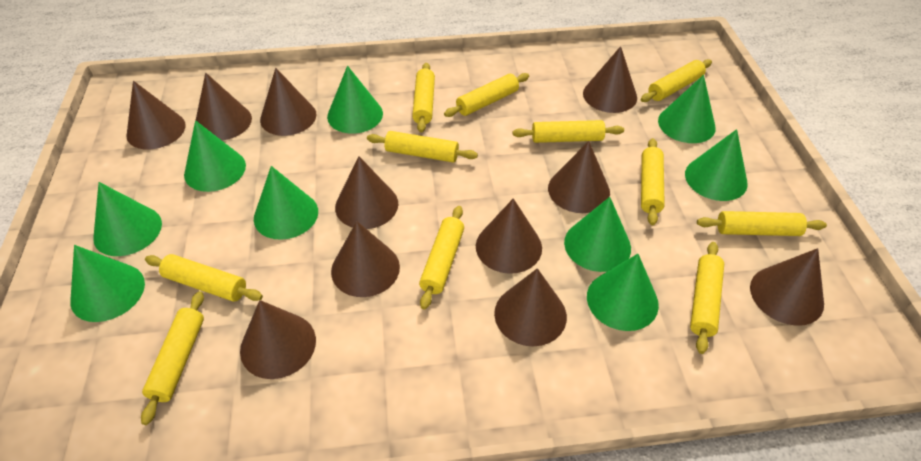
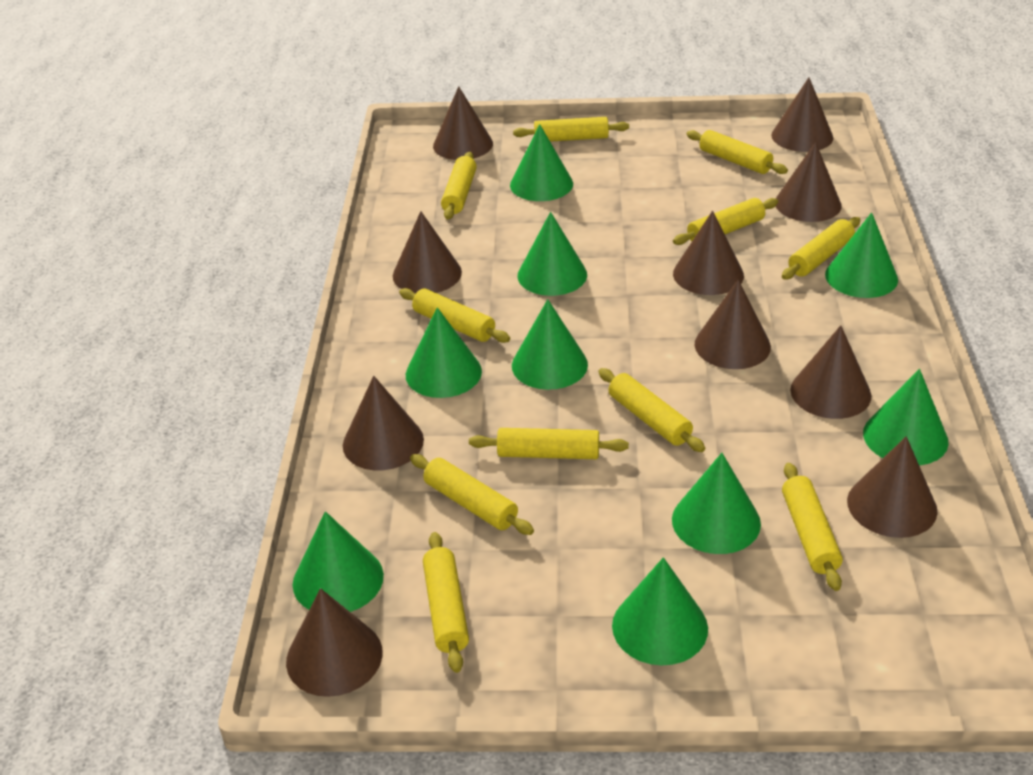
brown cone: 11 -> 10

